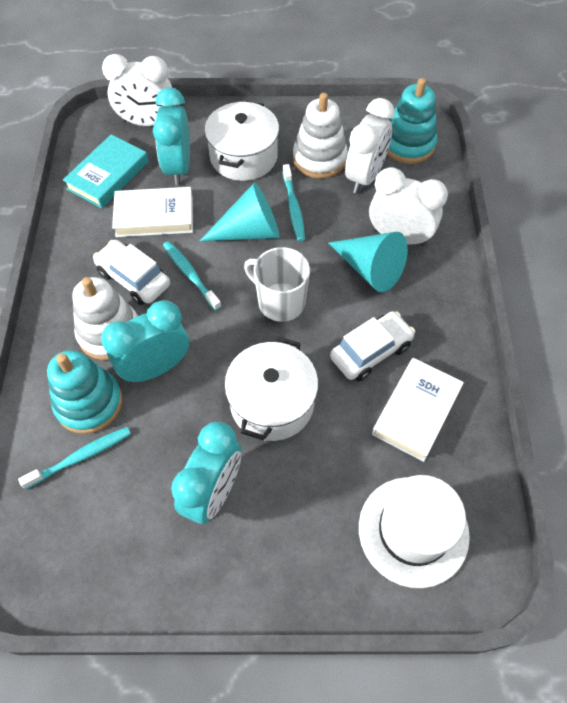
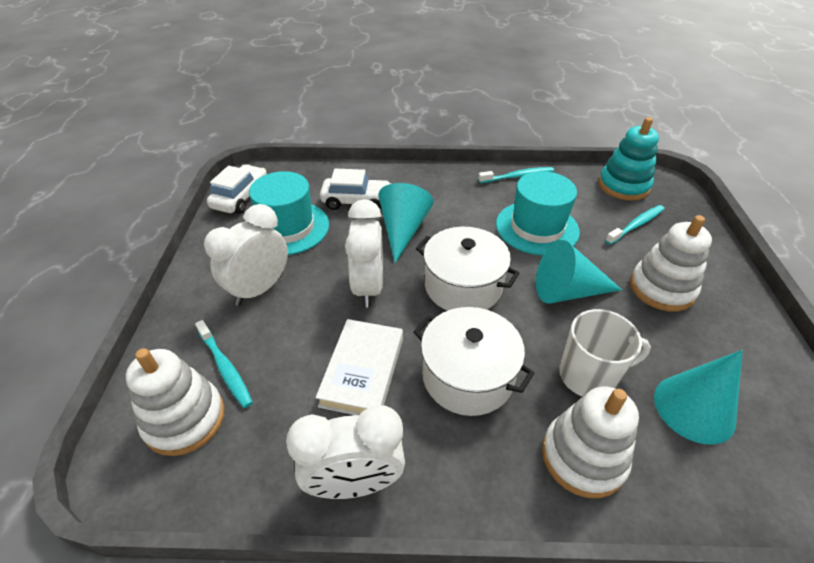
turquoise book: 1 -> 0
turquoise clock: 3 -> 0
turquoise cone: 2 -> 3
turquoise hat: 0 -> 2
turquoise stacking toy: 2 -> 1
white book: 2 -> 1
white hat: 1 -> 0
white stacking toy: 2 -> 3

